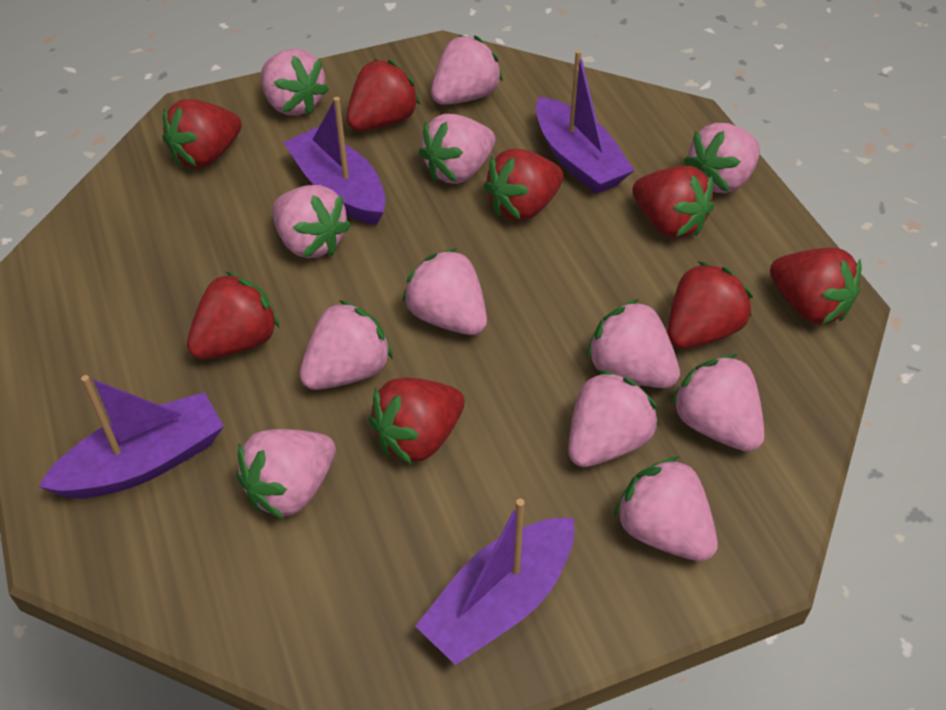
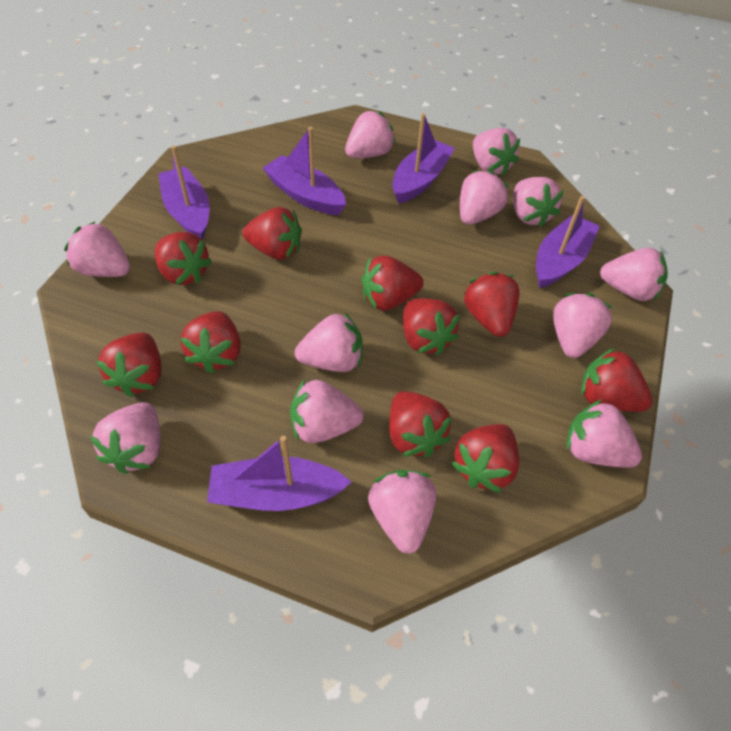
purple boat: 4 -> 5
red strawberry: 8 -> 10

